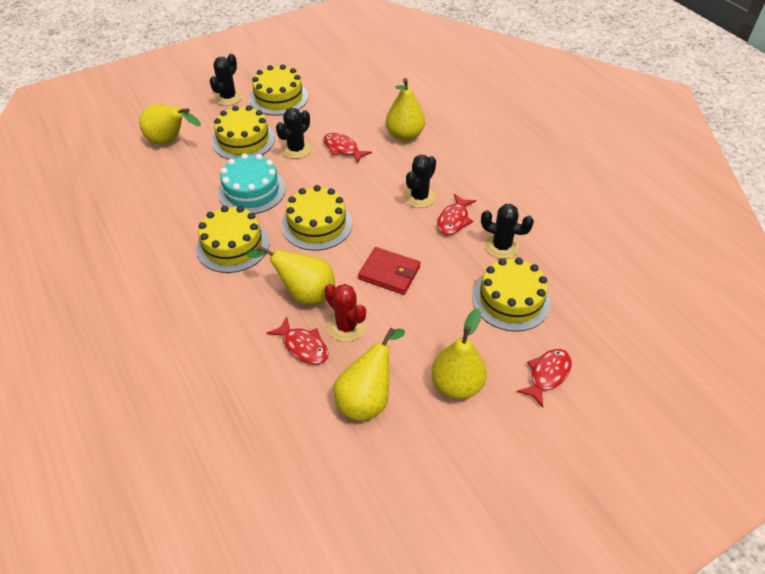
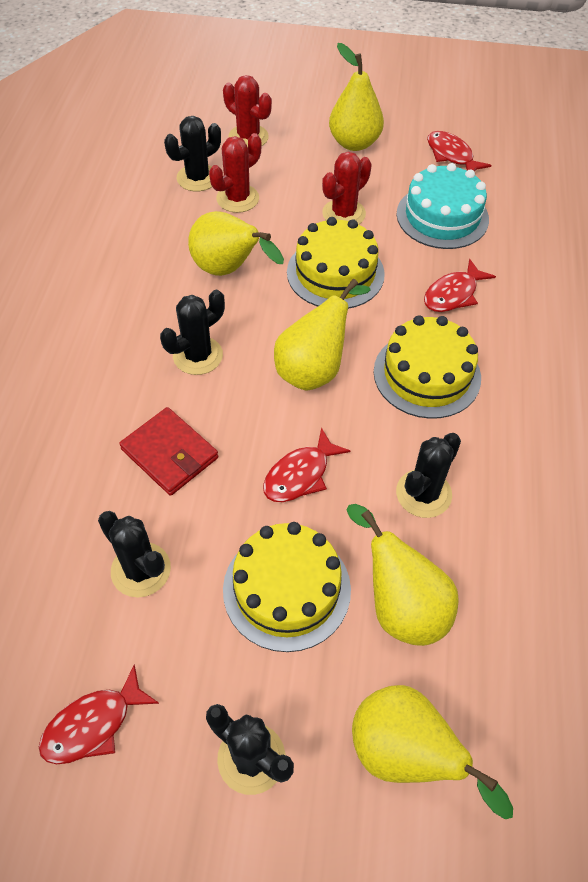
black cactus: 4 -> 5
red cactus: 1 -> 3
yellow cake: 5 -> 3

